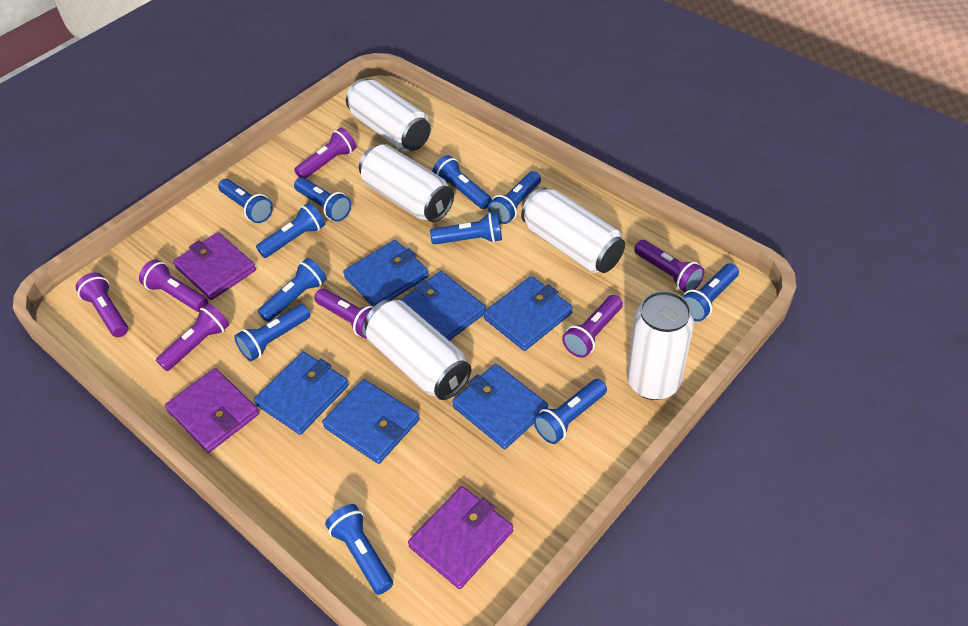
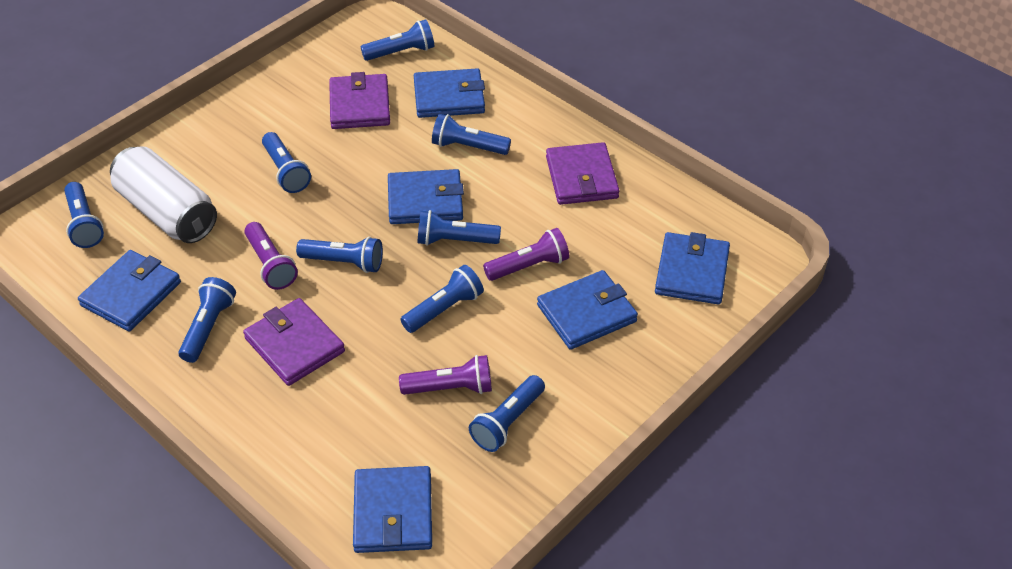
blue flashlight: 11 -> 9
purple flashlight: 7 -> 3
white can: 5 -> 1

